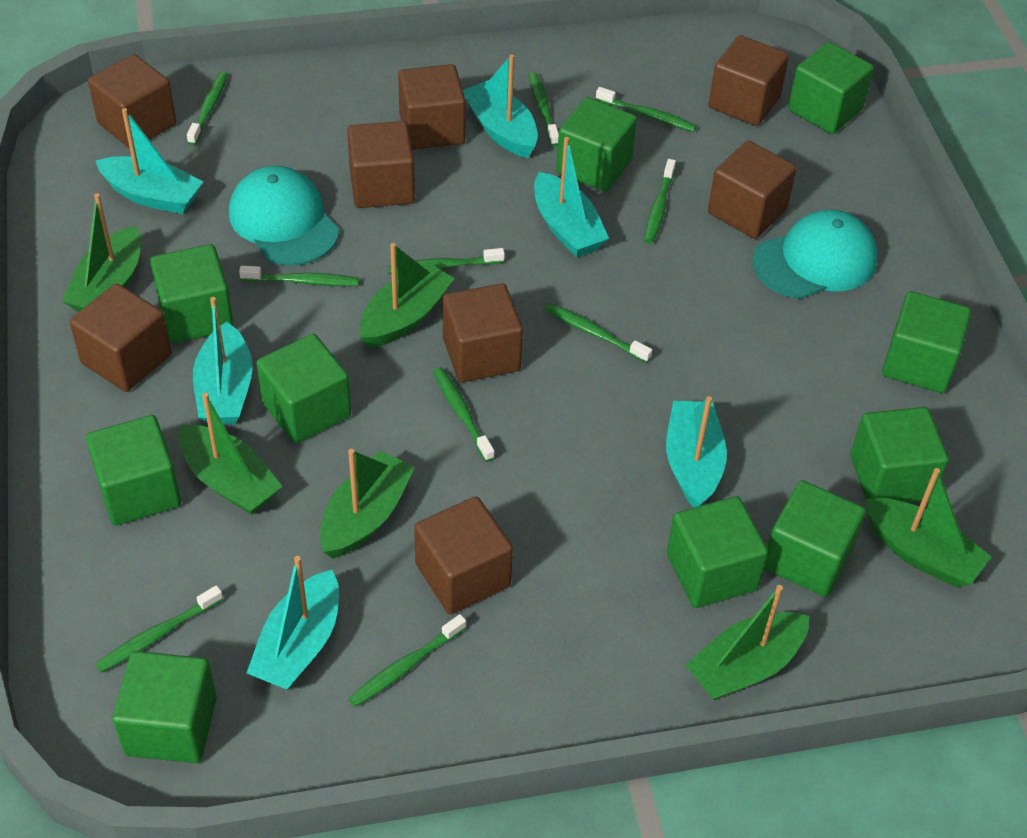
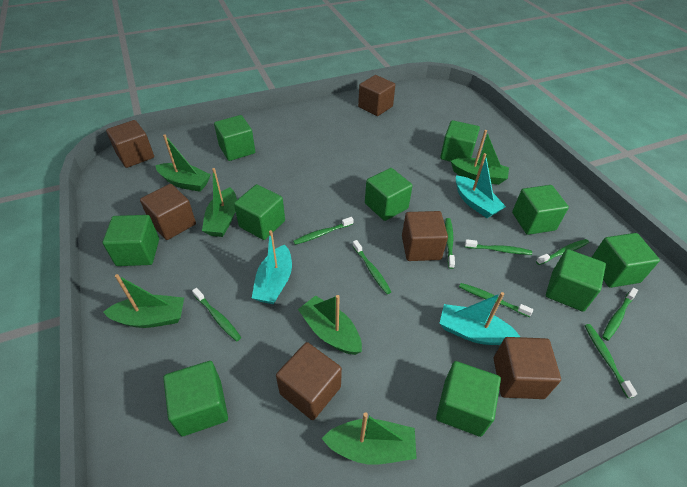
brown cube: 8 -> 6
green toothbrush: 10 -> 9
turquoise boat: 6 -> 3
turquoise cap: 2 -> 0

